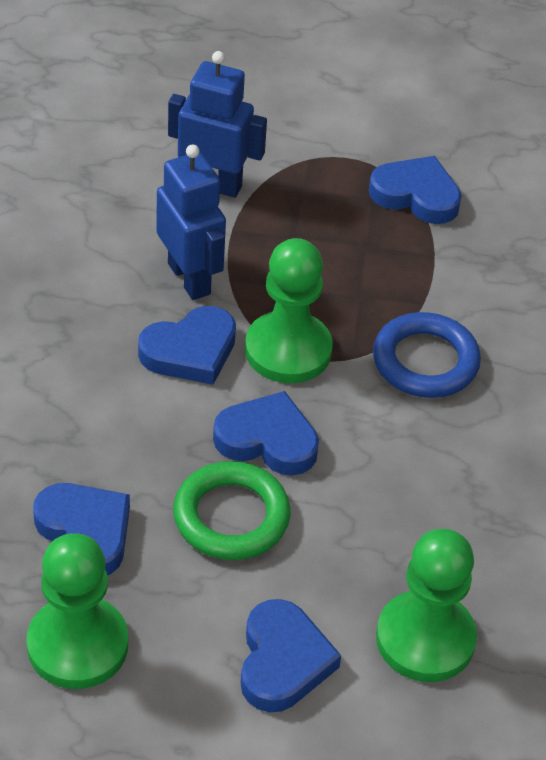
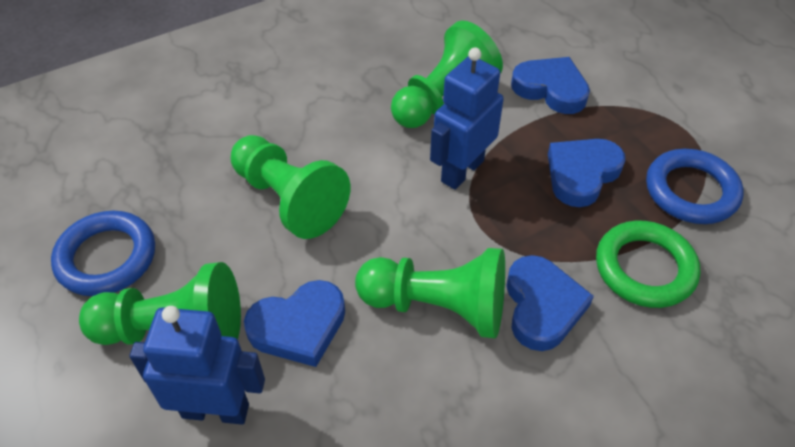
blue heart: 5 -> 4
blue ring: 1 -> 2
green pawn: 3 -> 4

